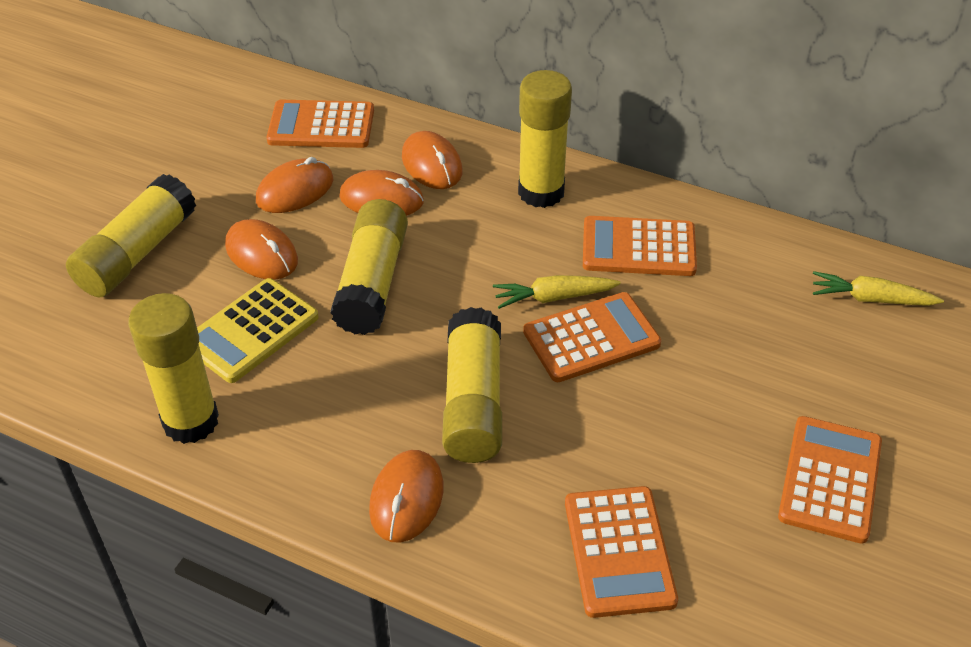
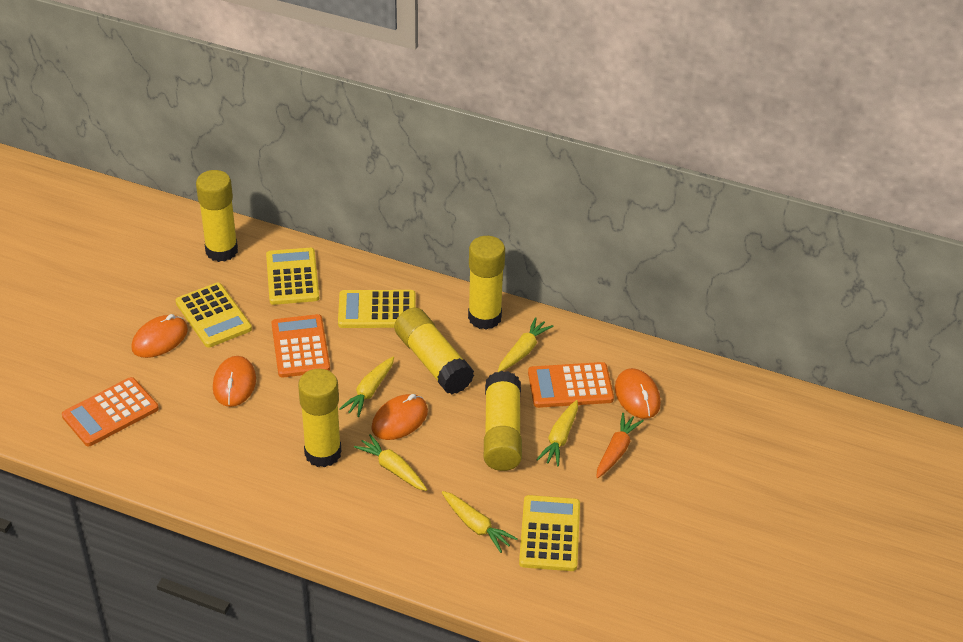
orange calculator: 5 -> 3
orange carrot: 0 -> 1
orange mouse: 5 -> 4
yellow calculator: 1 -> 4
yellow carrot: 2 -> 5

